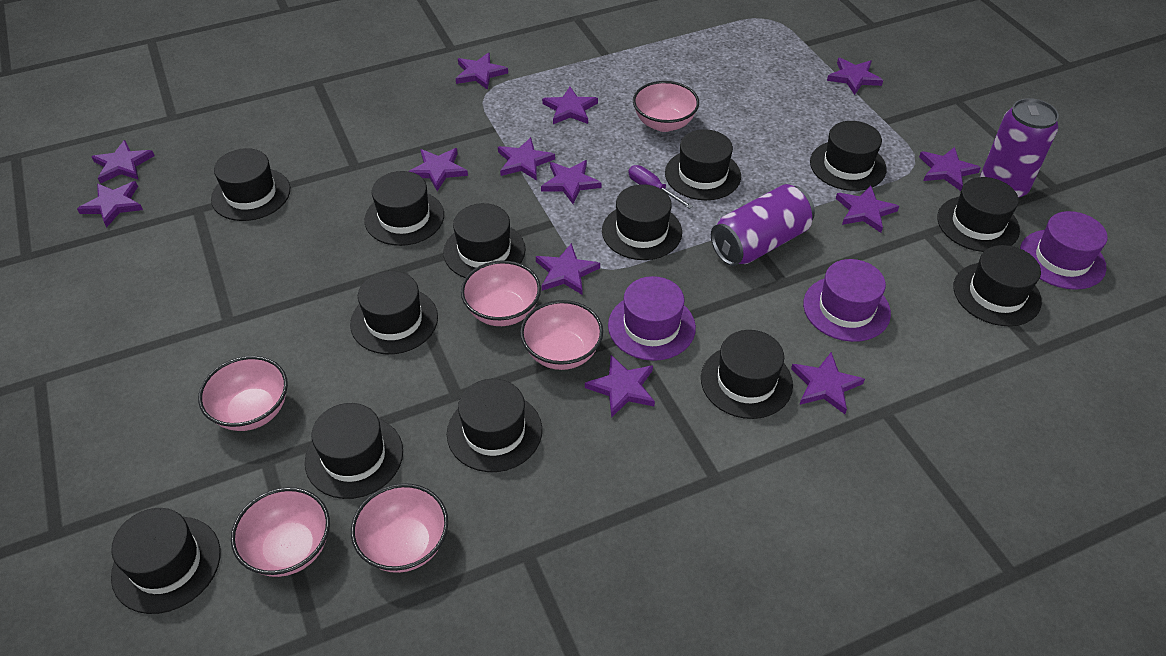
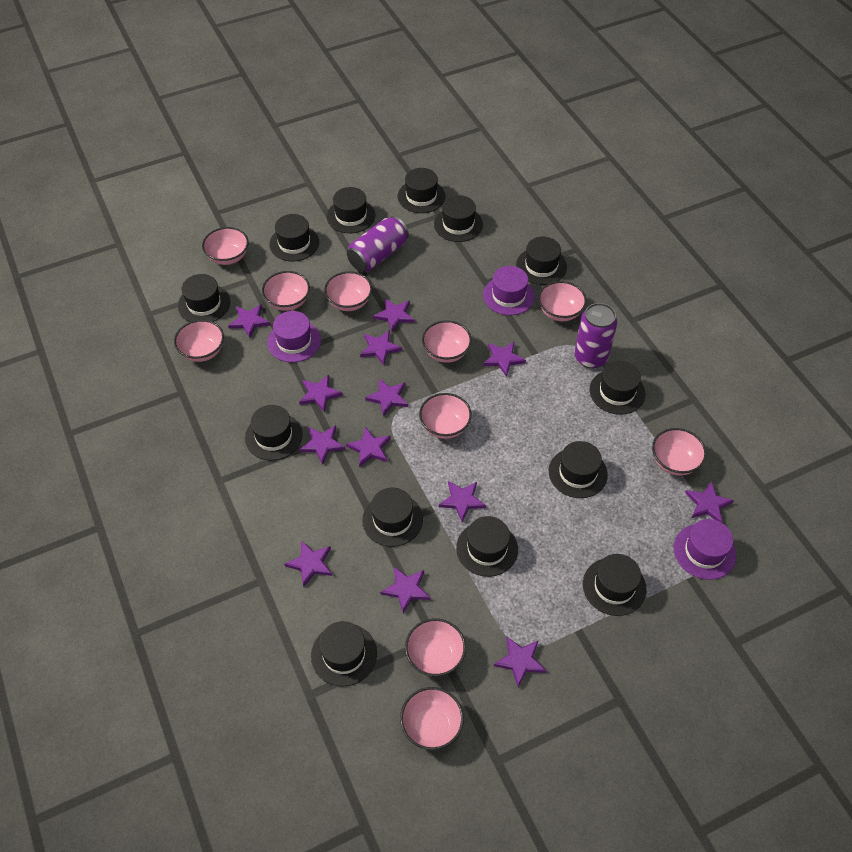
pink bowl: 6 -> 10
purple screwdriver: 1 -> 0

